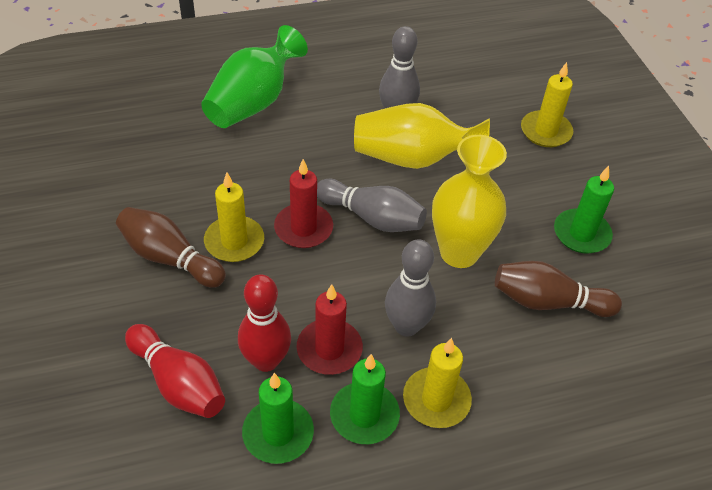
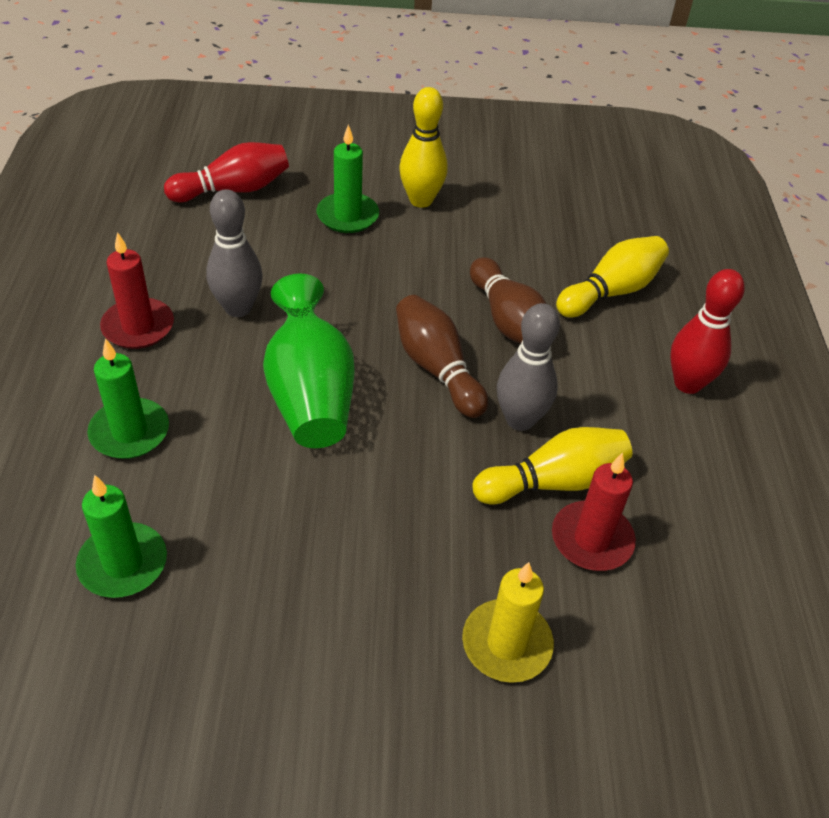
grey bowling pin: 3 -> 2
yellow bowling pin: 0 -> 3
yellow candle: 3 -> 1
yellow vase: 2 -> 0

